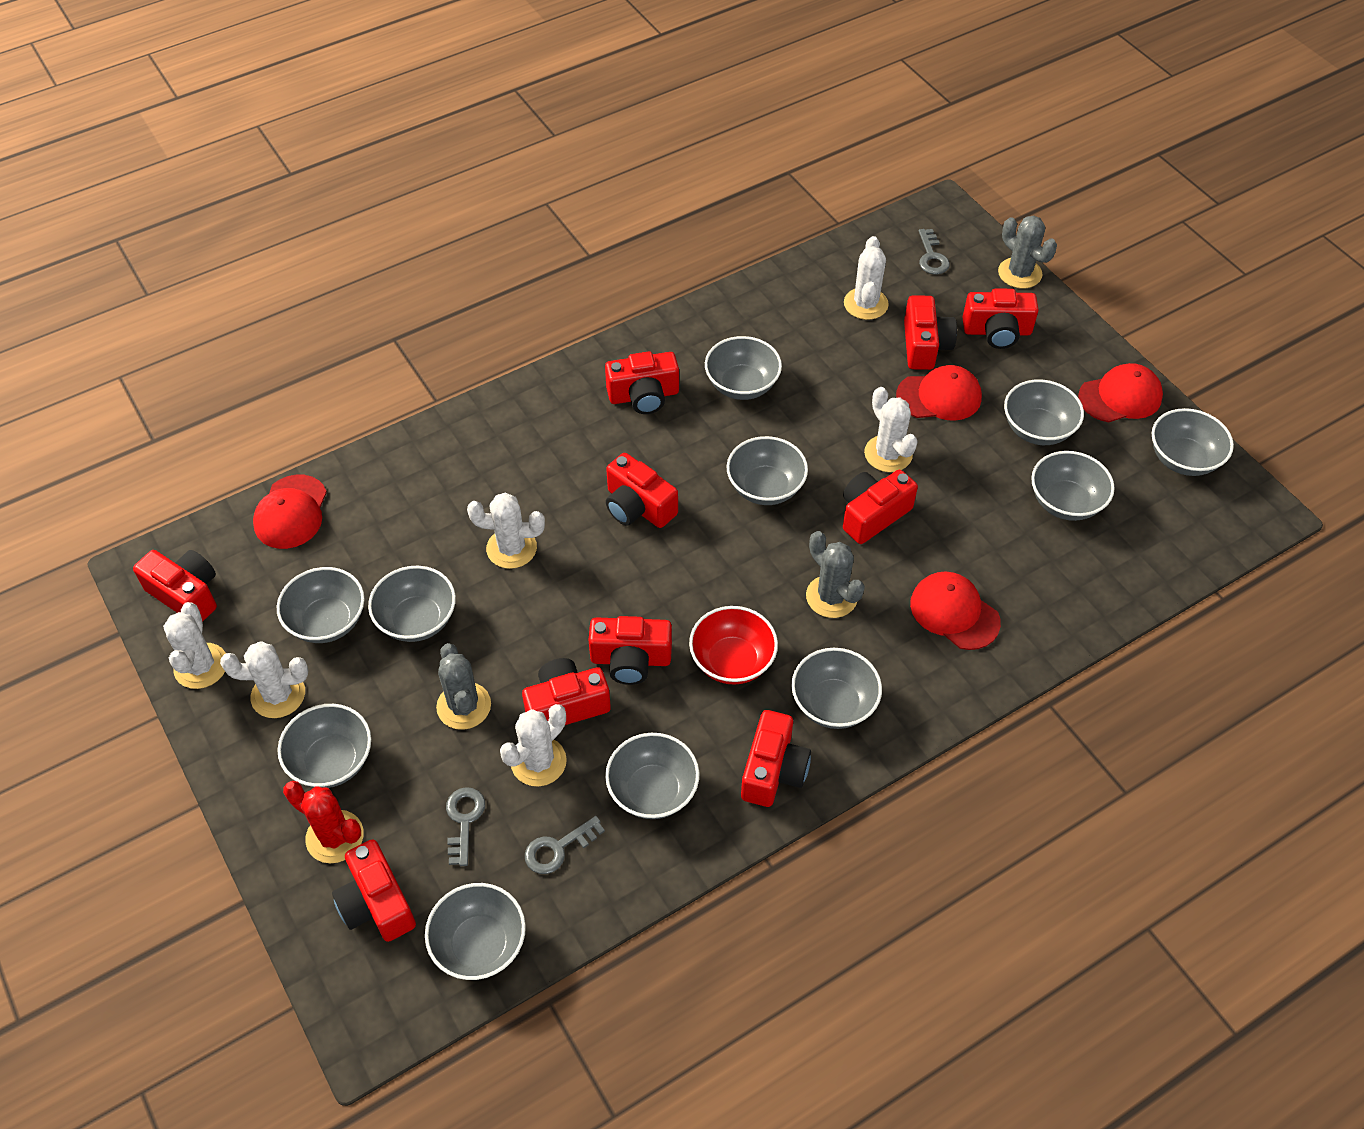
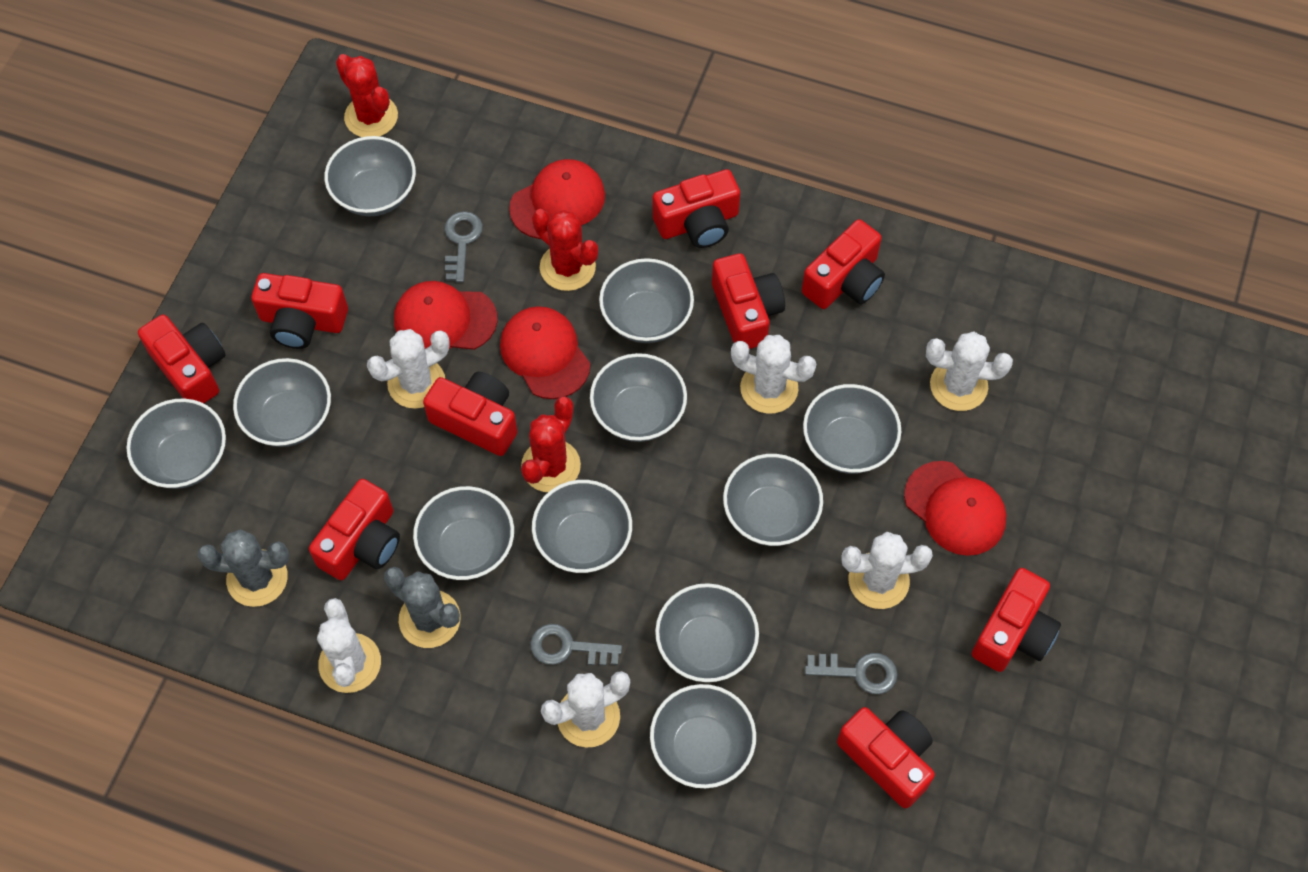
grey cactus: 3 -> 2
red bowl: 1 -> 0
red cactus: 1 -> 3
red camera: 10 -> 9

